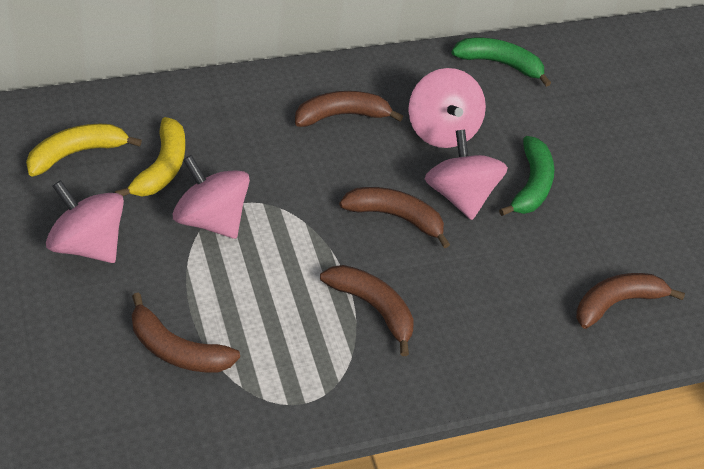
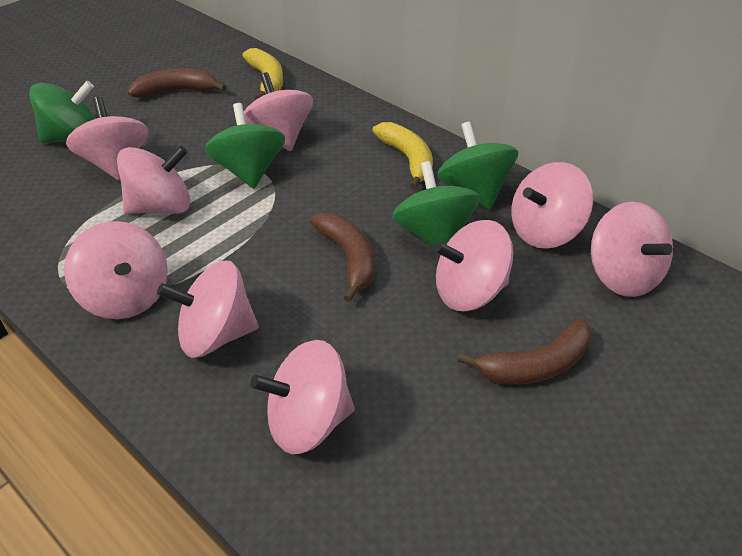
brown banana: 5 -> 3
green banana: 2 -> 0
green spinning top: 0 -> 4
pink spinning top: 4 -> 9

